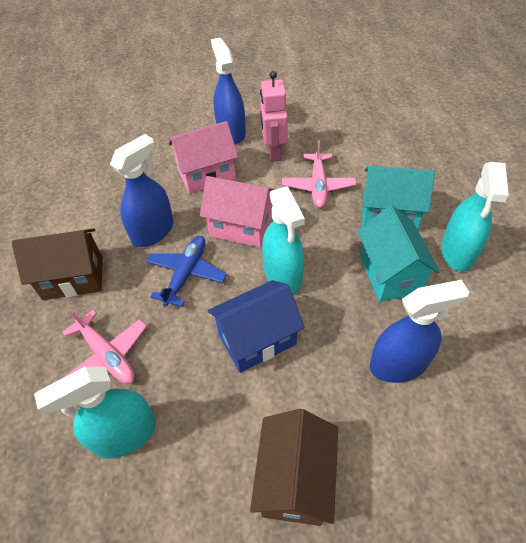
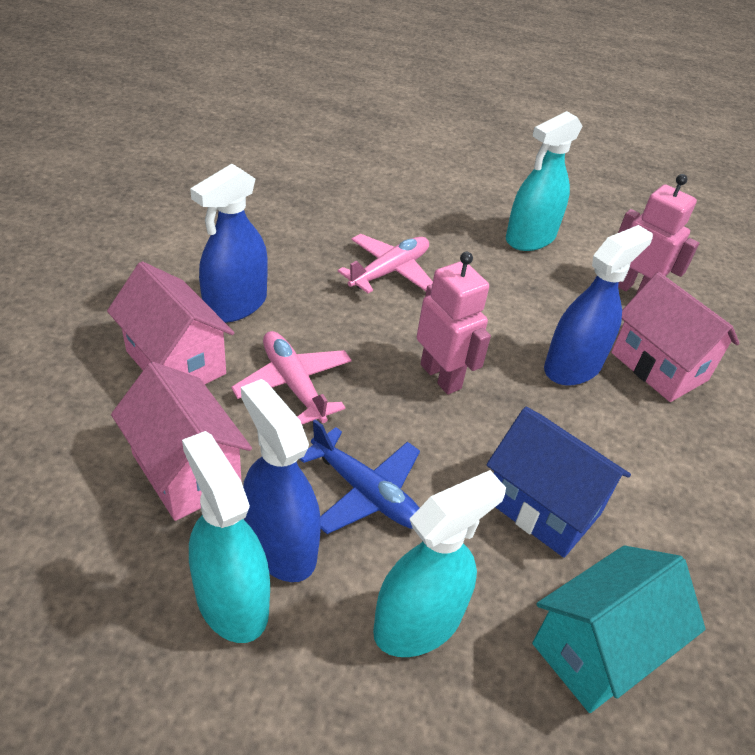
brown house: 2 -> 0
pink house: 2 -> 3
pink robot: 1 -> 2
turquoise house: 2 -> 1

